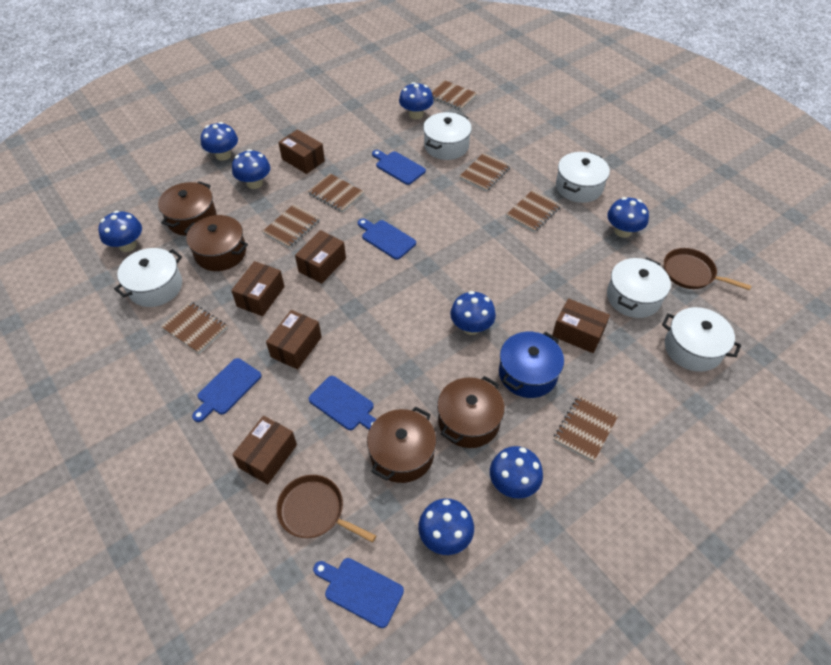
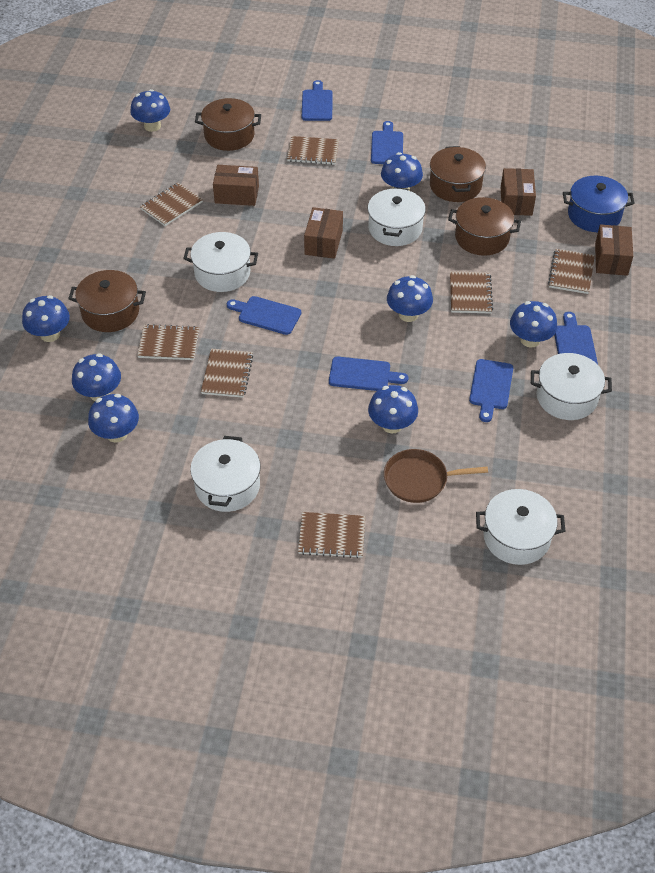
blue cutting board: 5 -> 6
brown box: 6 -> 4
brown pan: 2 -> 1

